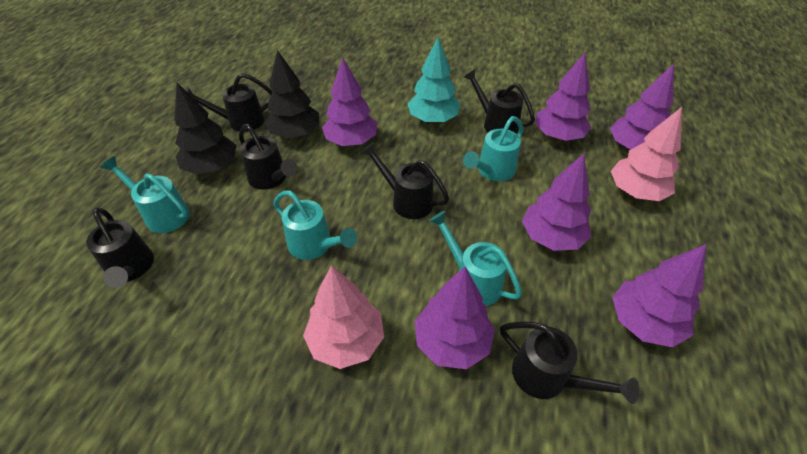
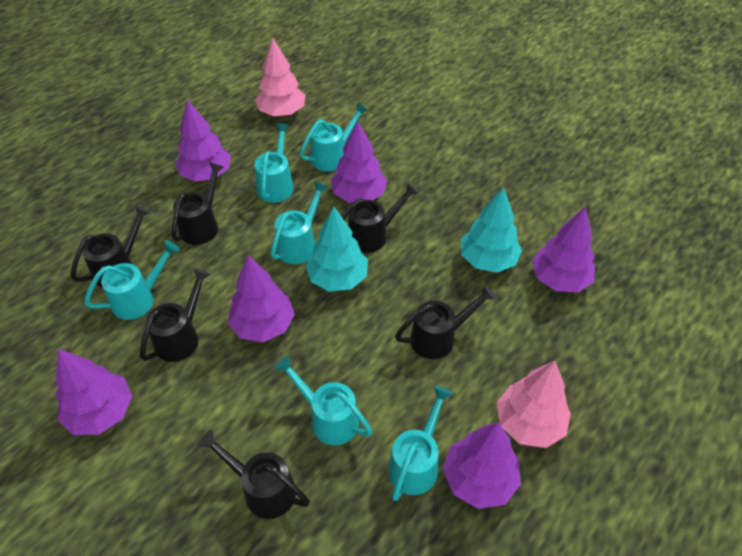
black tree: 2 -> 0
turquoise tree: 1 -> 2
turquoise watering can: 4 -> 6

